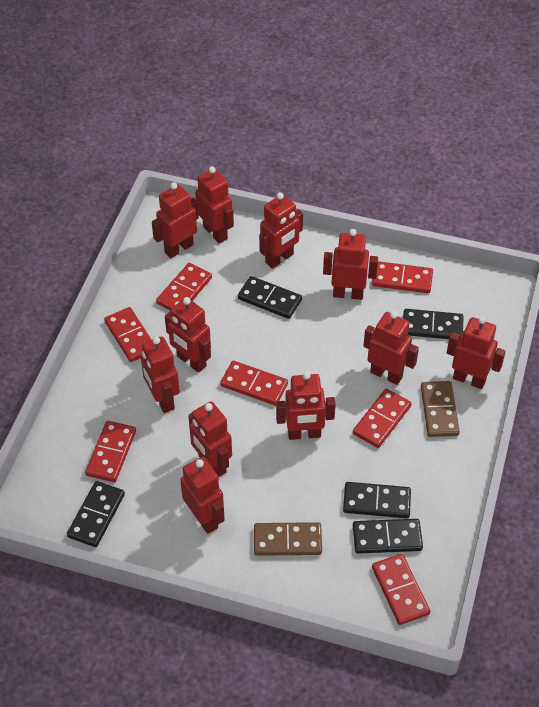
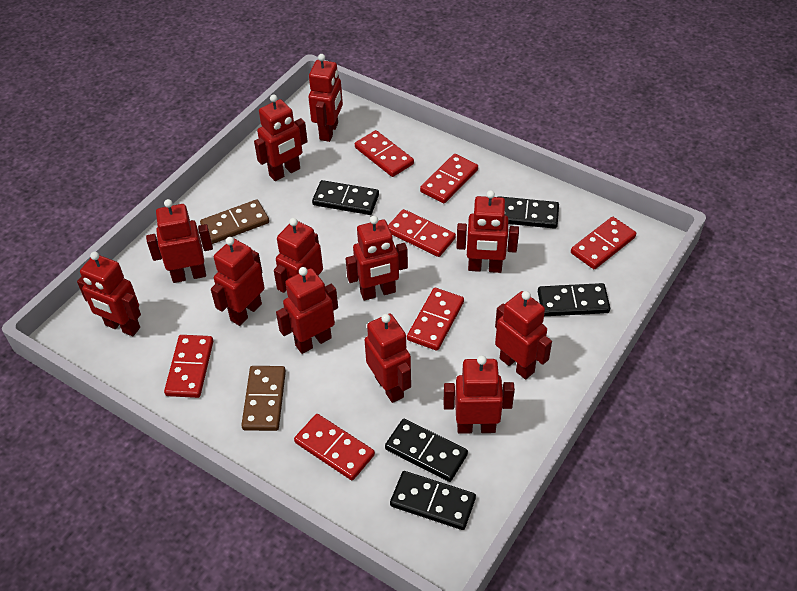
red robot: 11 -> 12

